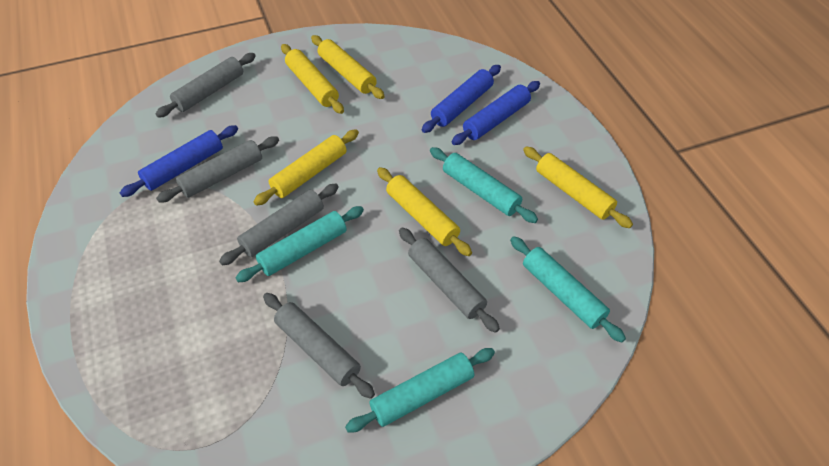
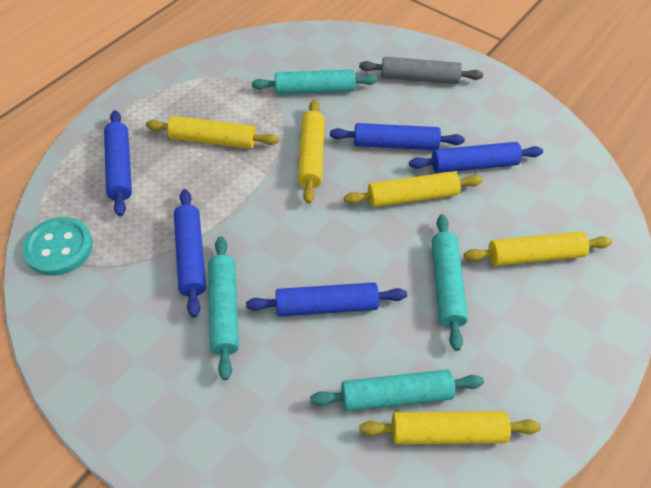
blue rolling pin: 3 -> 5
grey rolling pin: 5 -> 1
turquoise button: 0 -> 1

